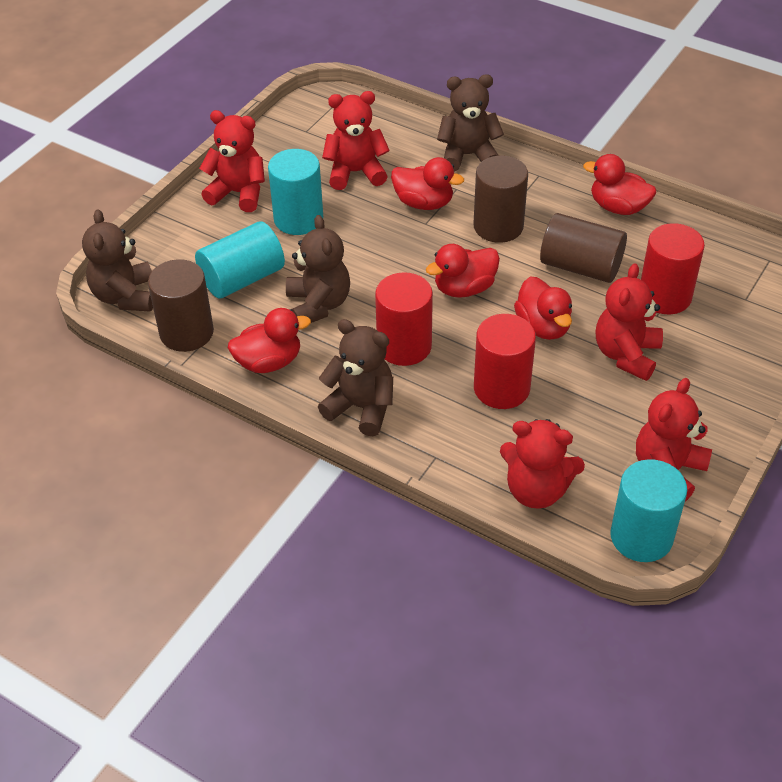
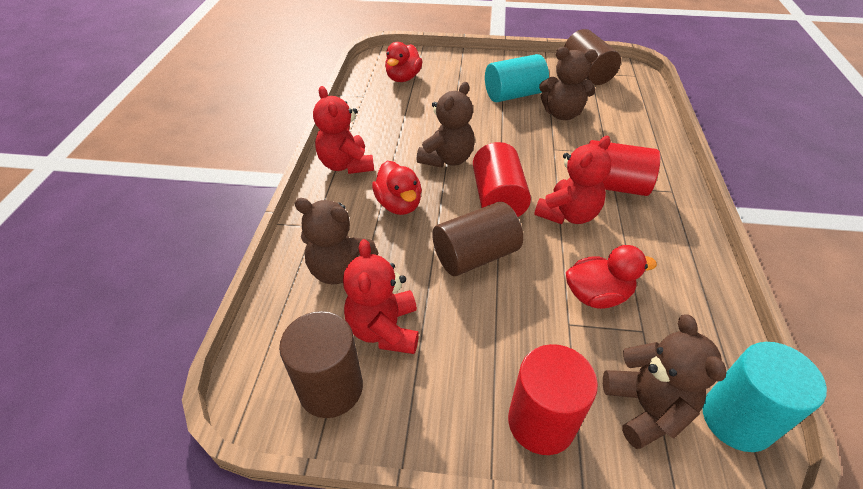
red duck: 5 -> 3
red teddy bear: 5 -> 3
turquoise cylinder: 3 -> 2

